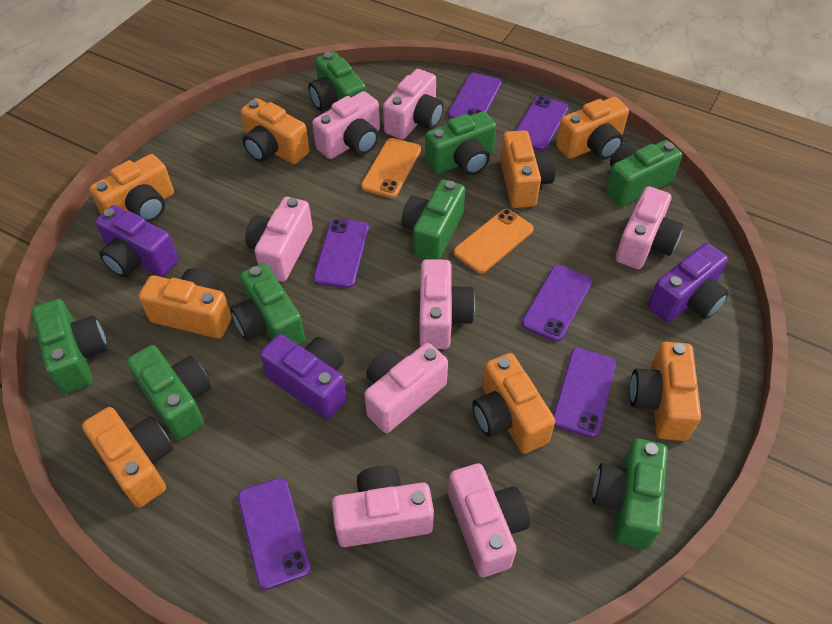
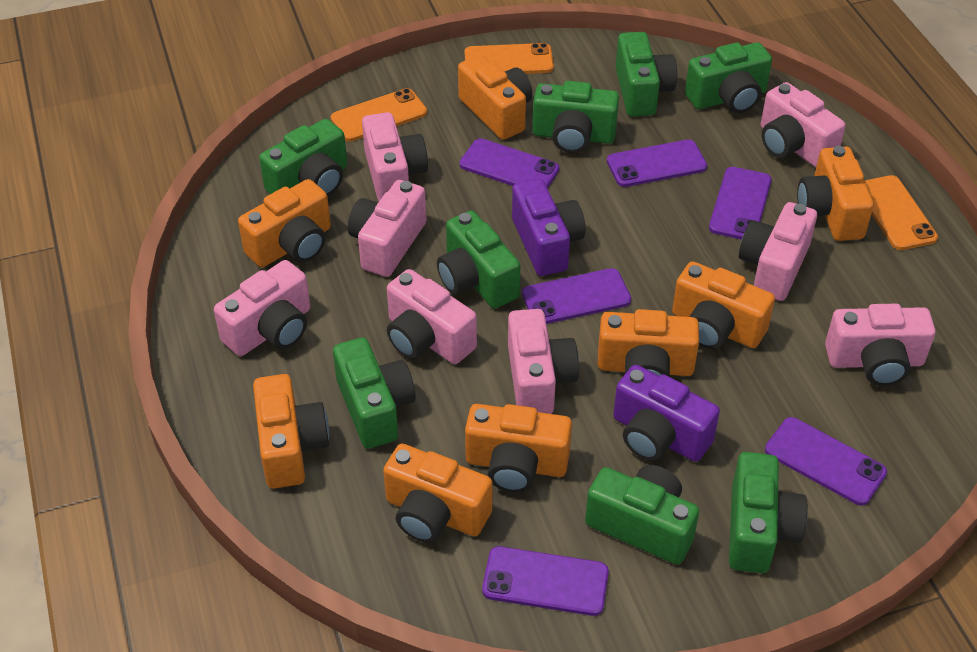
orange phone: 2 -> 3
purple camera: 3 -> 2

